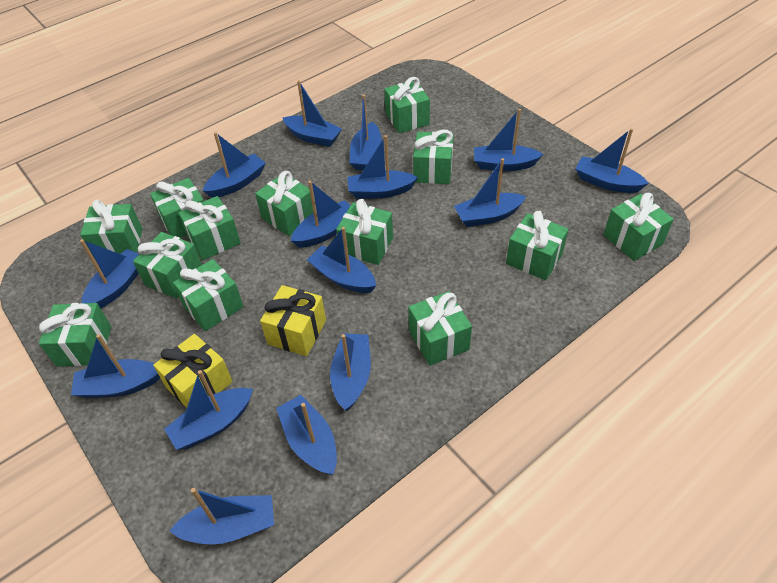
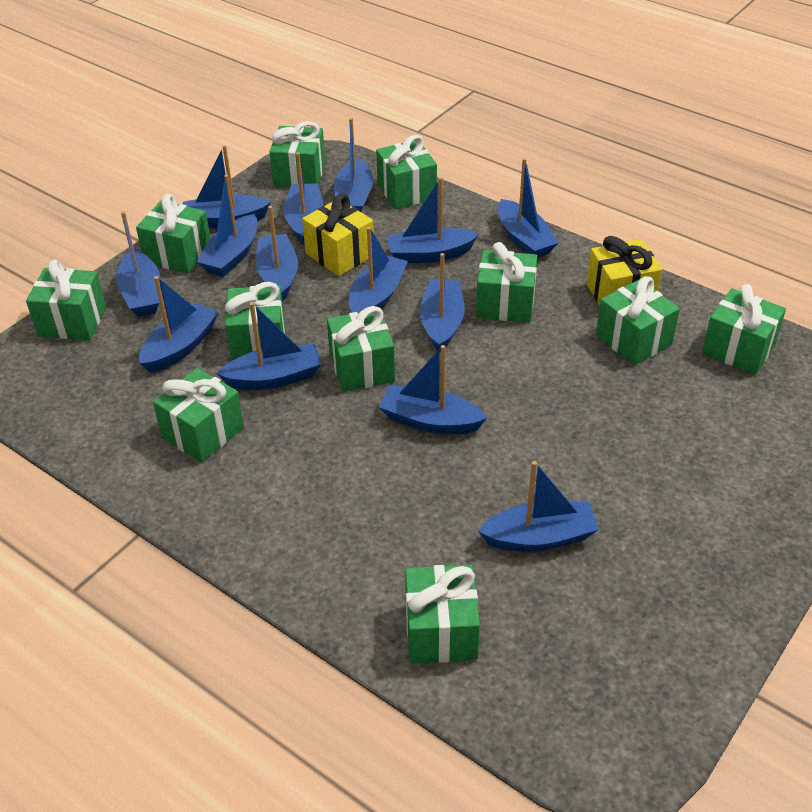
blue boat: 15 -> 14
green gift: 13 -> 11

